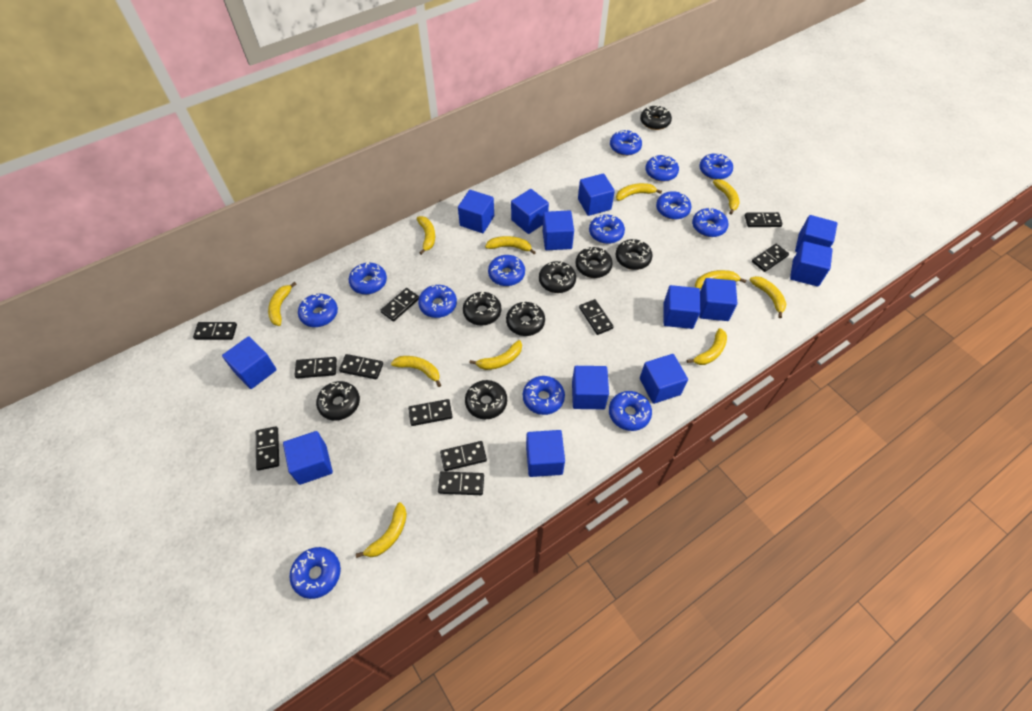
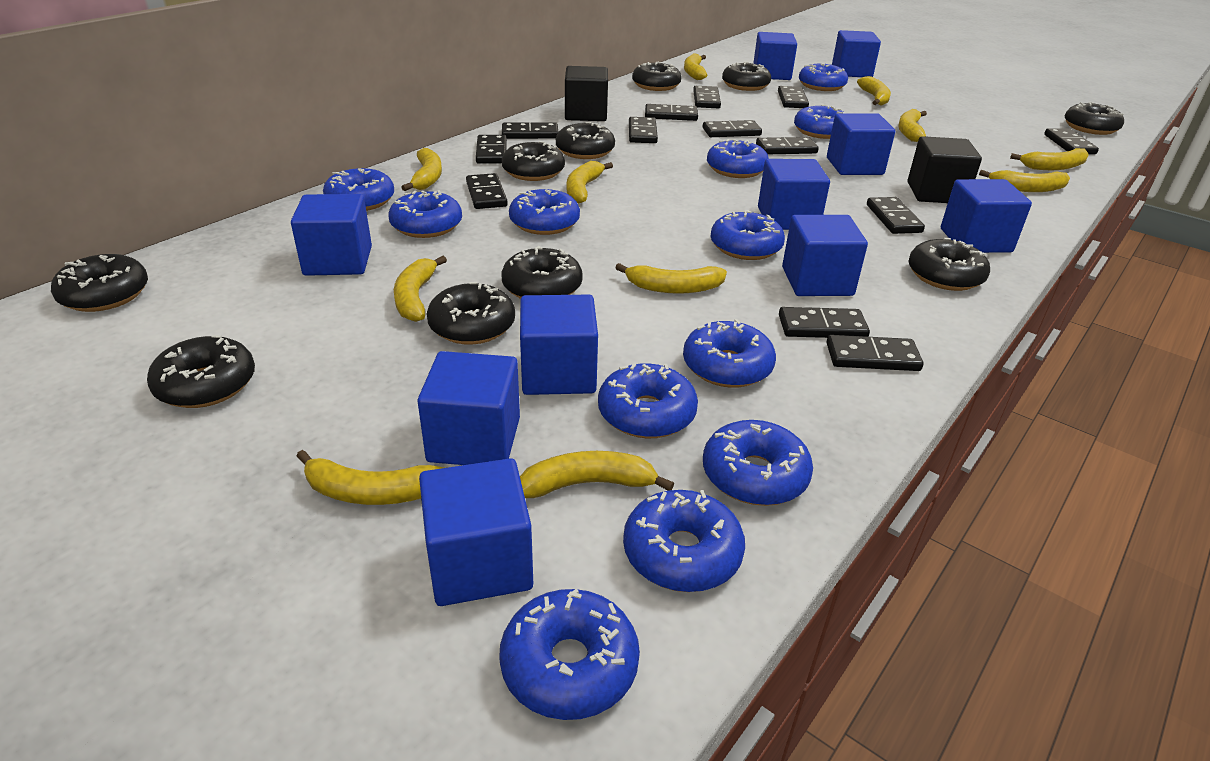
black cube: 0 -> 2
black domino: 11 -> 13
black donut: 8 -> 10
blue cube: 13 -> 10
blue donut: 13 -> 12

